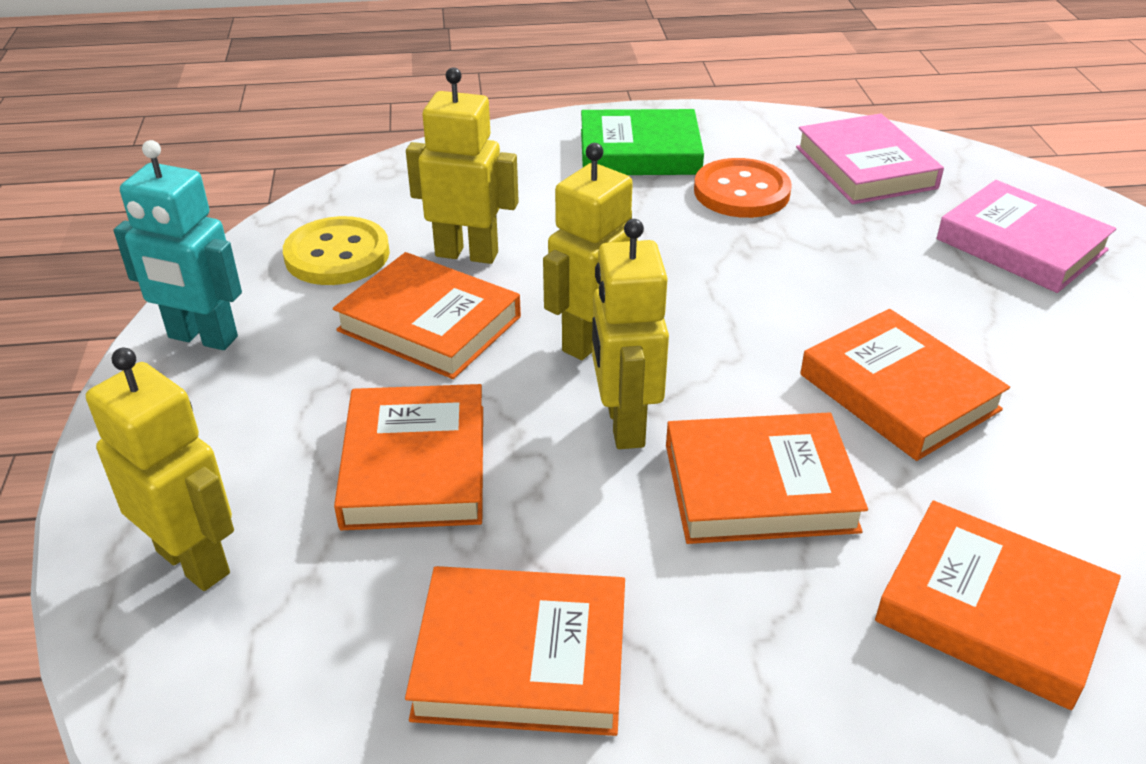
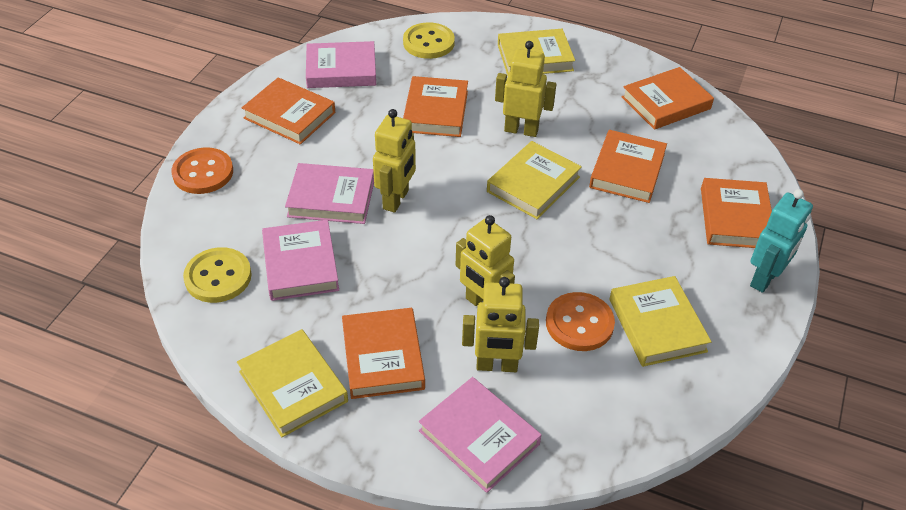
green book: 1 -> 0
orange button: 1 -> 2
pink book: 2 -> 4
yellow book: 0 -> 4
yellow button: 1 -> 2

